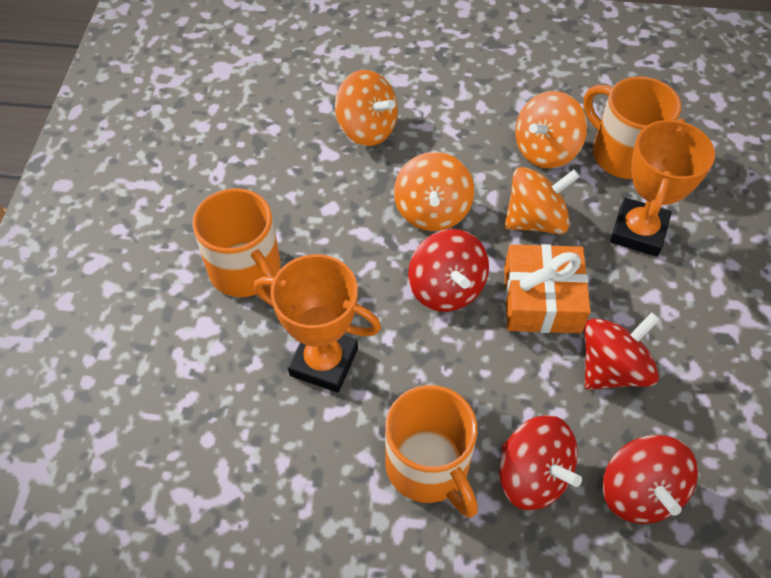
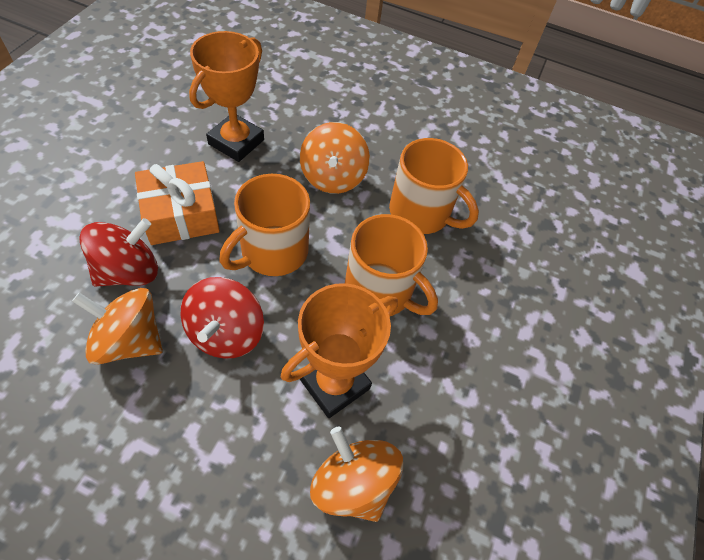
orange spinning top: 4 -> 3
red spinning top: 4 -> 2

